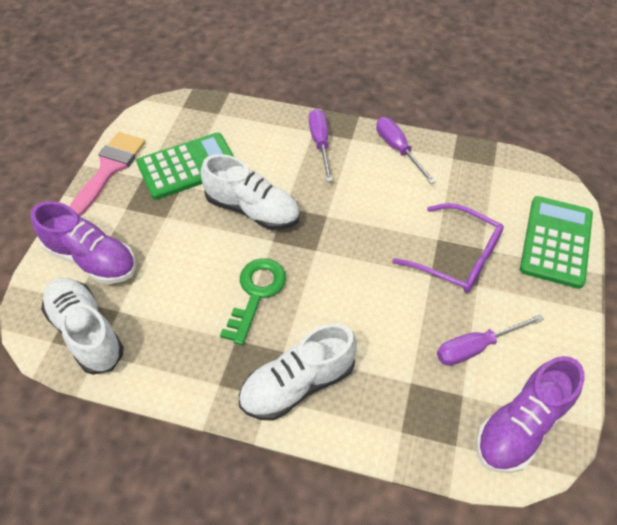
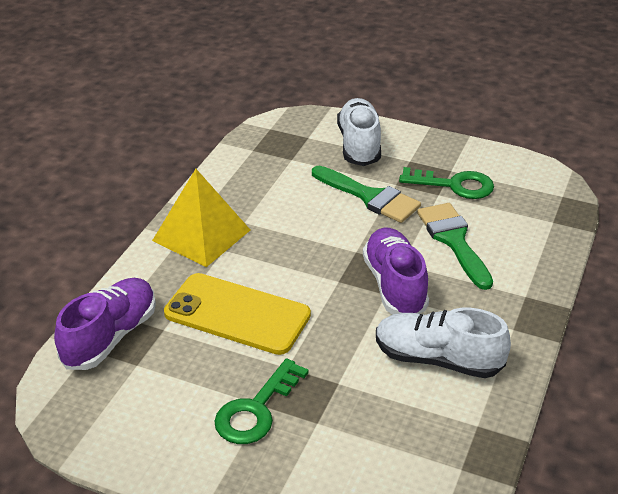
green brush: 0 -> 2
green calculator: 2 -> 0
green key: 1 -> 2
pink brush: 1 -> 0
purple glasses: 1 -> 0
purple screwdriver: 3 -> 0
white shoe: 3 -> 2
yellow phone: 0 -> 1
yellow pyramid: 0 -> 1

